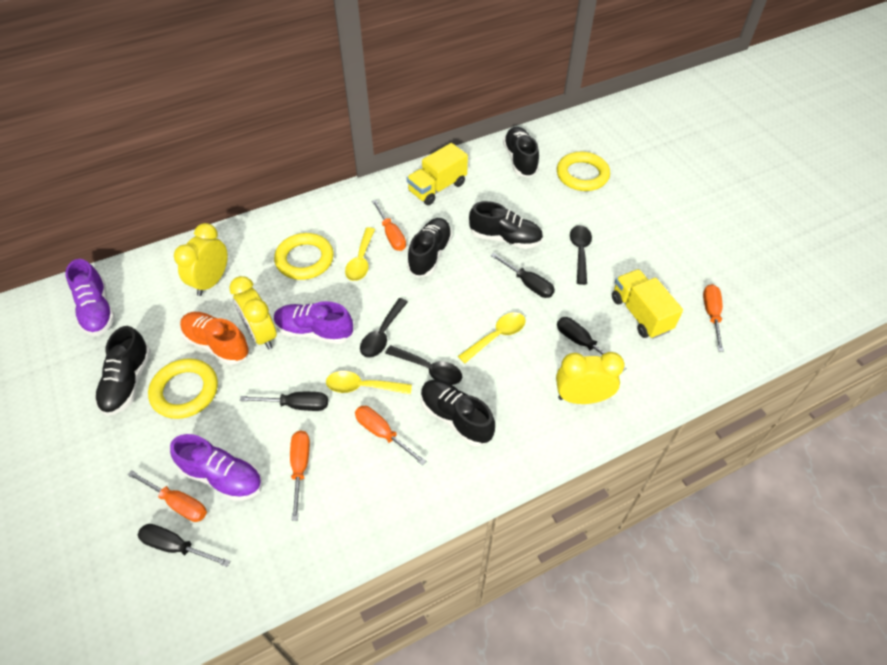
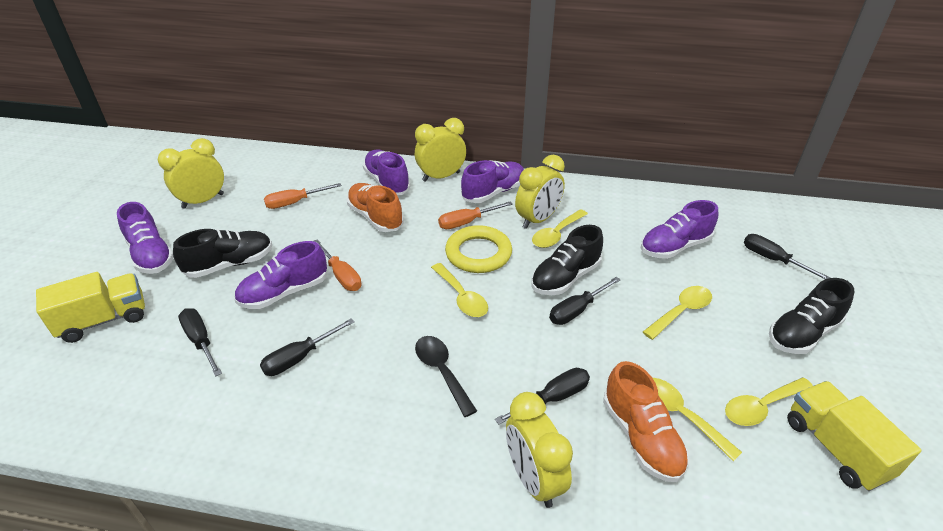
black screwdriver: 4 -> 5
black shoe: 5 -> 3
black spoon: 3 -> 1
orange screwdriver: 5 -> 3
orange shoe: 1 -> 2
purple shoe: 3 -> 5
yellow clock: 3 -> 4
yellow ring: 3 -> 1
yellow spoon: 3 -> 5

